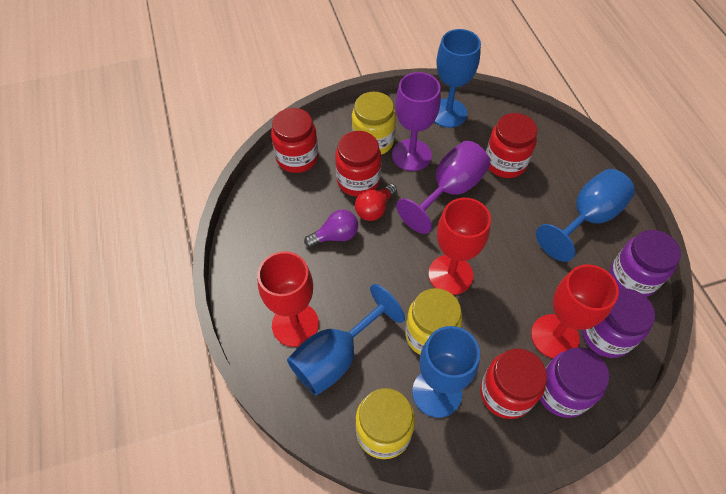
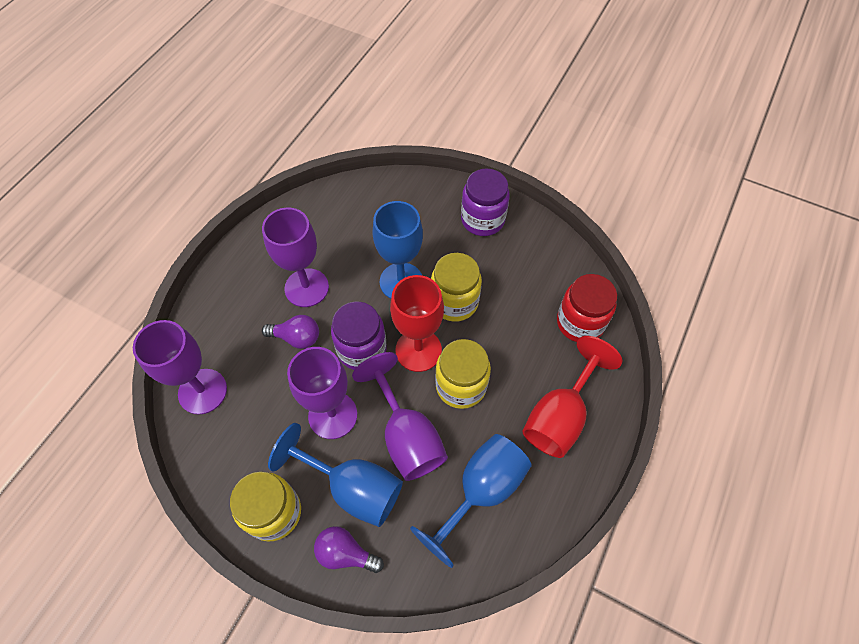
blue goblet: 4 -> 3
purple goblet: 2 -> 4
purple jar: 3 -> 2
purple light bulb: 1 -> 2
red goblet: 3 -> 2
red jar: 4 -> 1
red light bulb: 1 -> 0

